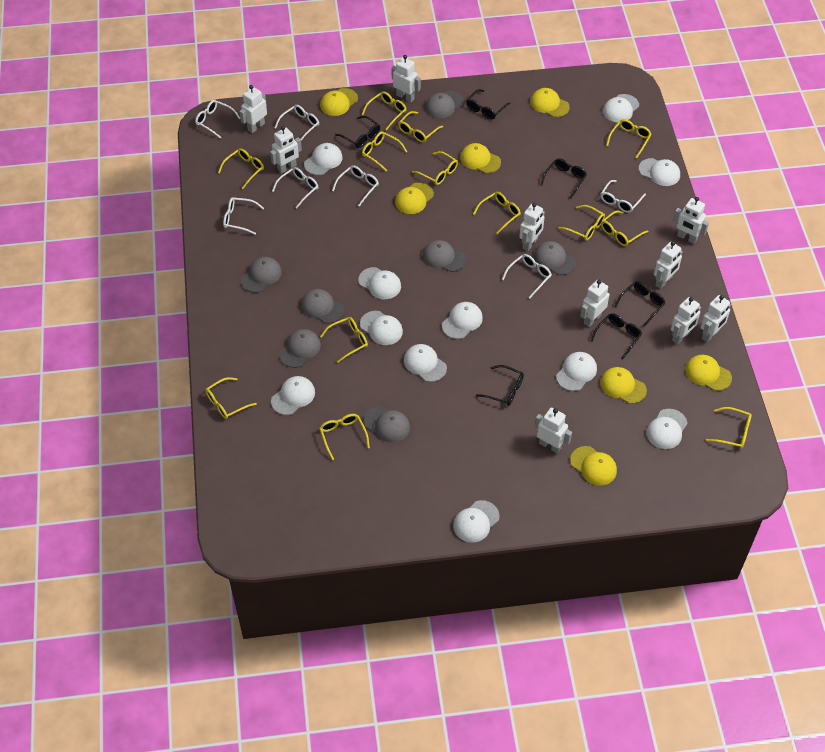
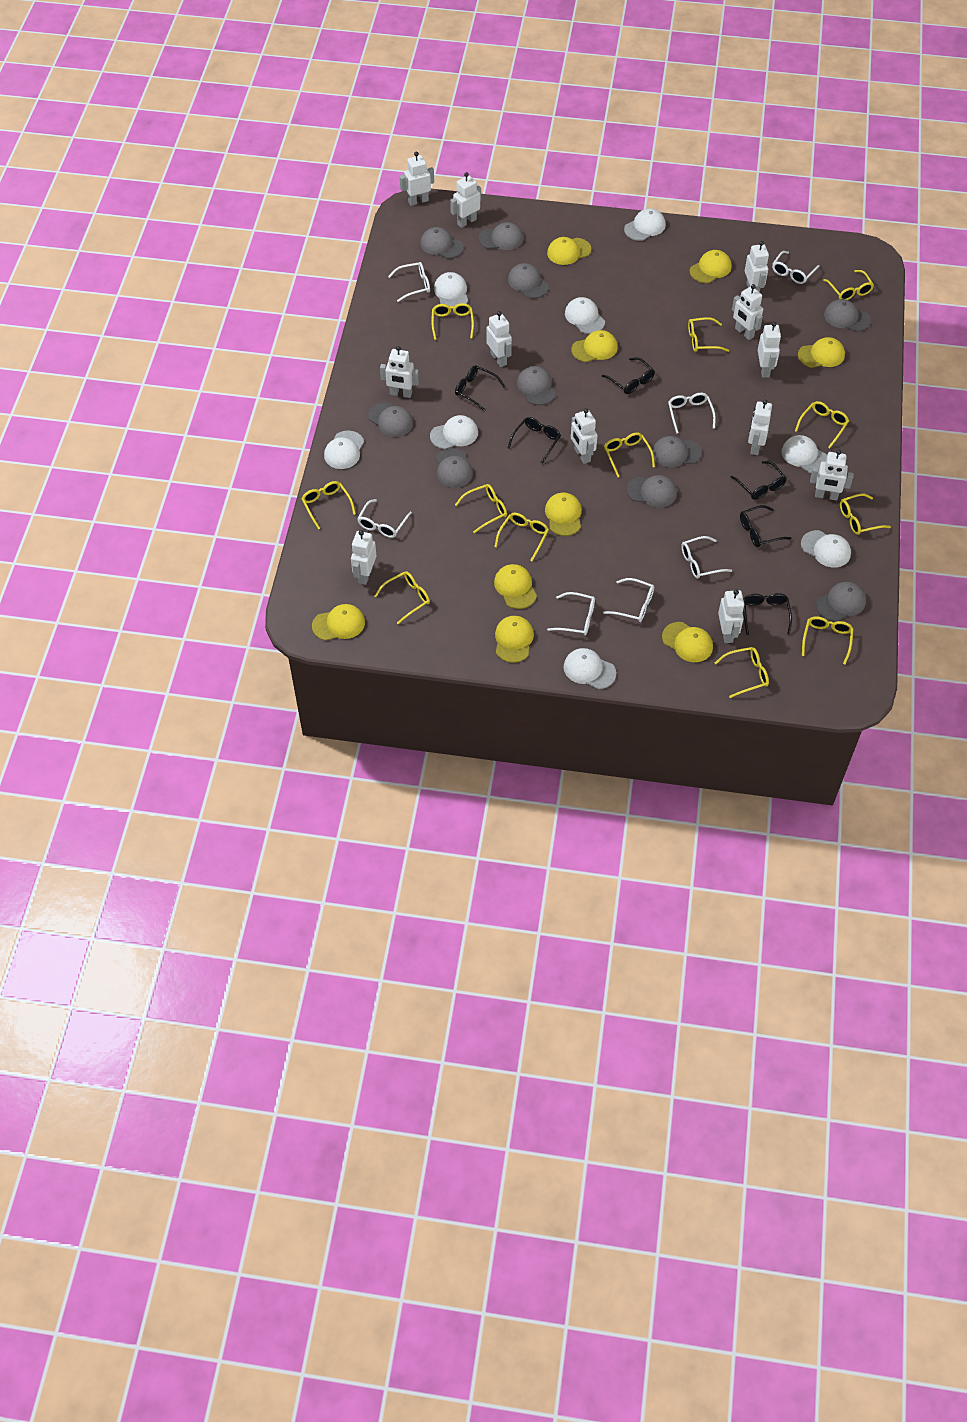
grey cap: 7 -> 10
white cap: 11 -> 8
white robot: 10 -> 12
yellow cap: 7 -> 9
yellow glasses: 13 -> 12

